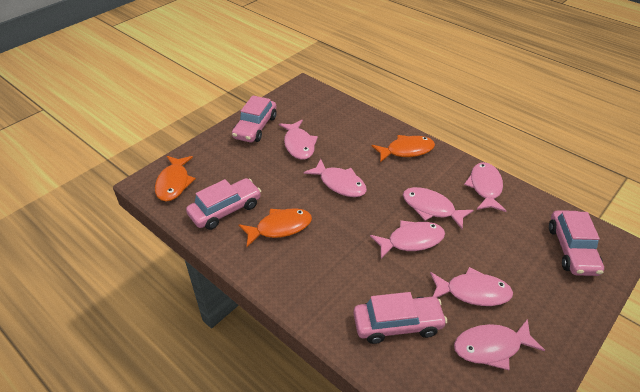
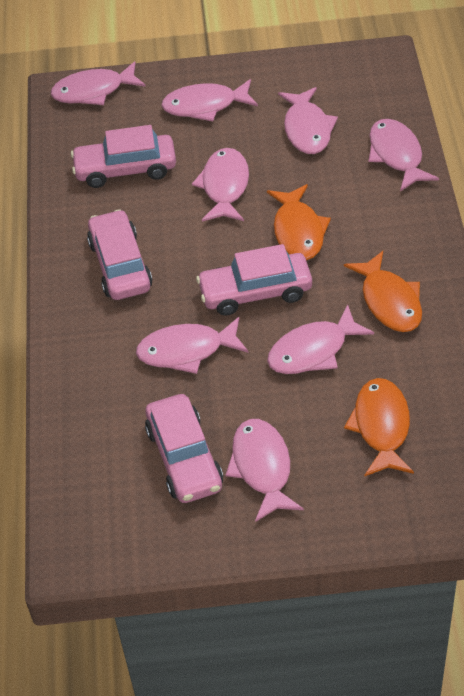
pink fish: 7 -> 8

